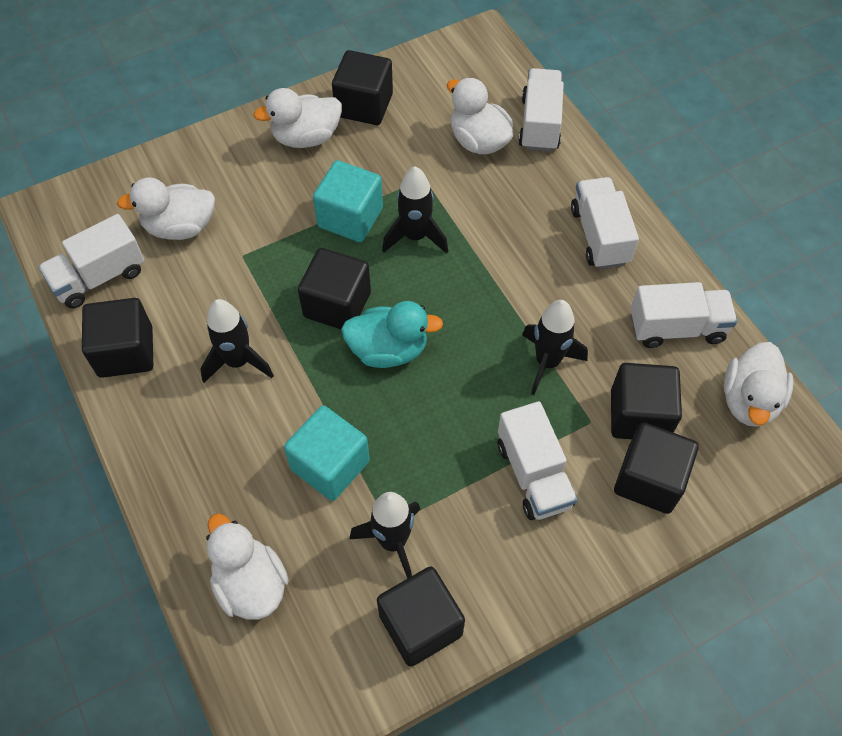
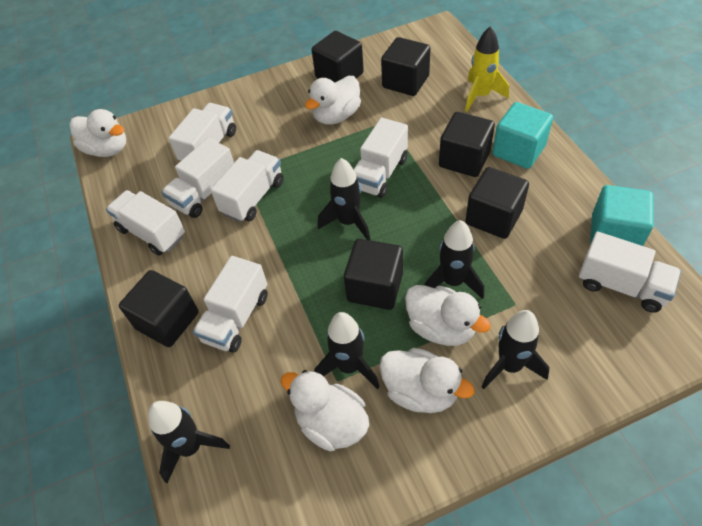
black rocket: 4 -> 5
turquoise duck: 1 -> 0
white truck: 5 -> 7
yellow rocket: 0 -> 1

